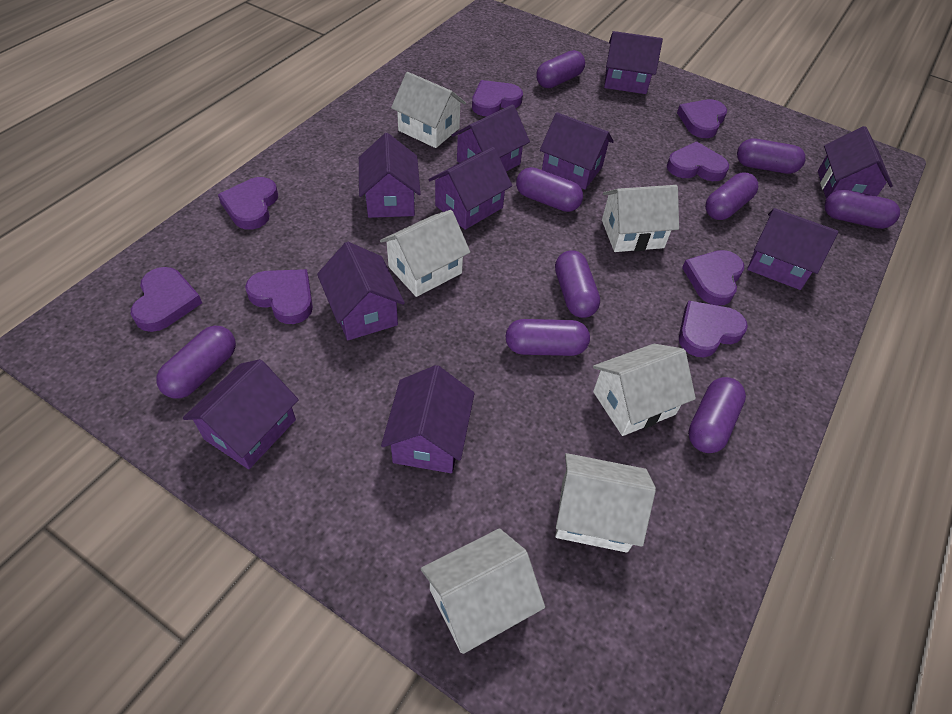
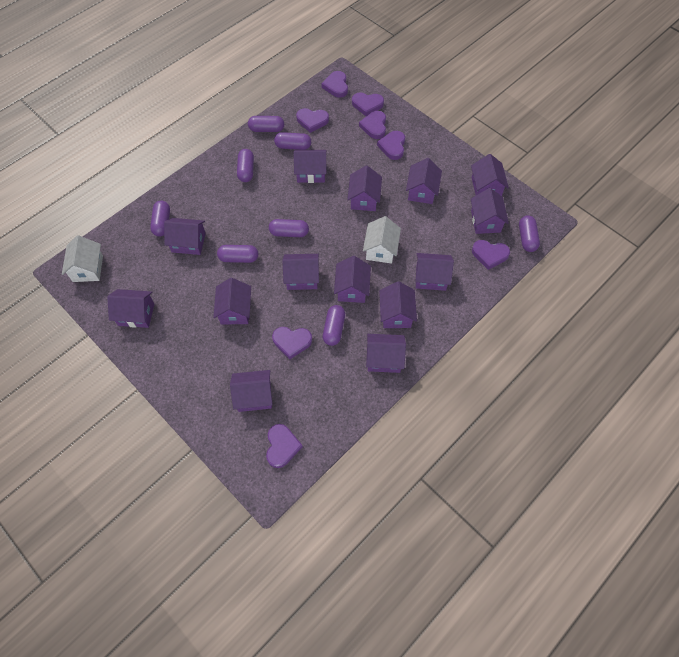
purple capsule: 9 -> 8
purple house: 10 -> 14
white house: 6 -> 2

